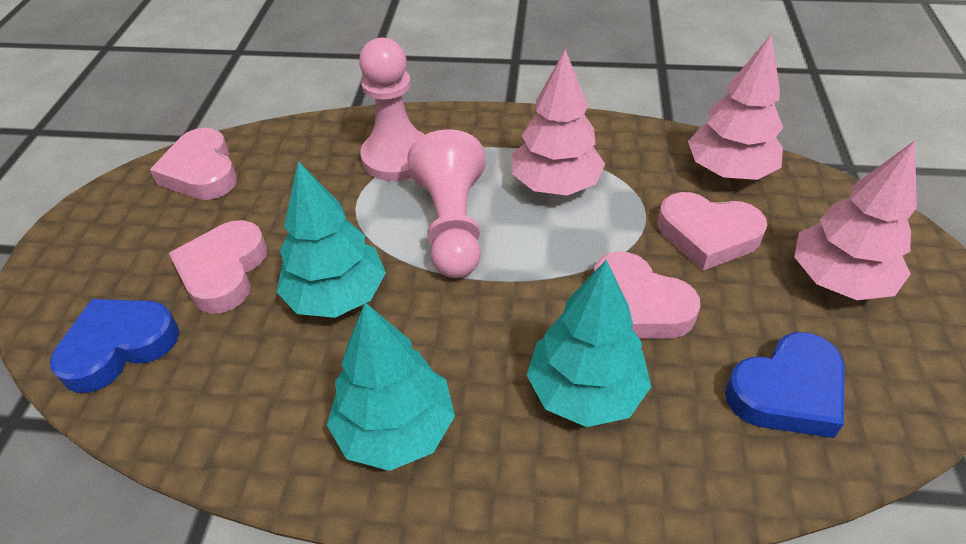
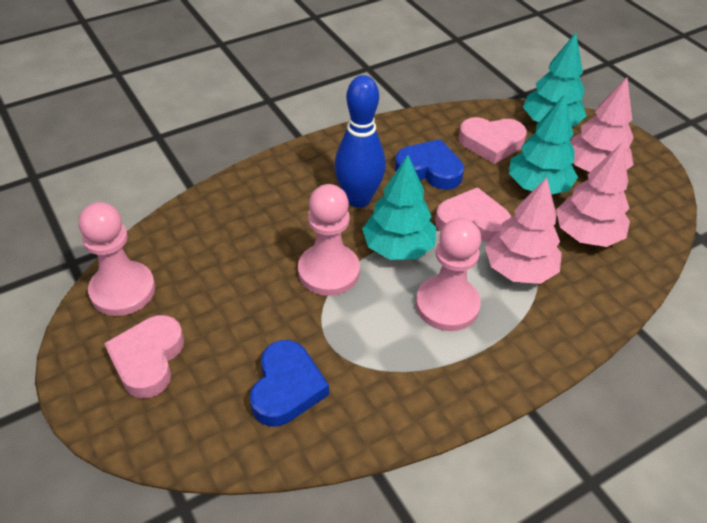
blue bowling pin: 0 -> 1
pink heart: 4 -> 3
pink pawn: 2 -> 3

